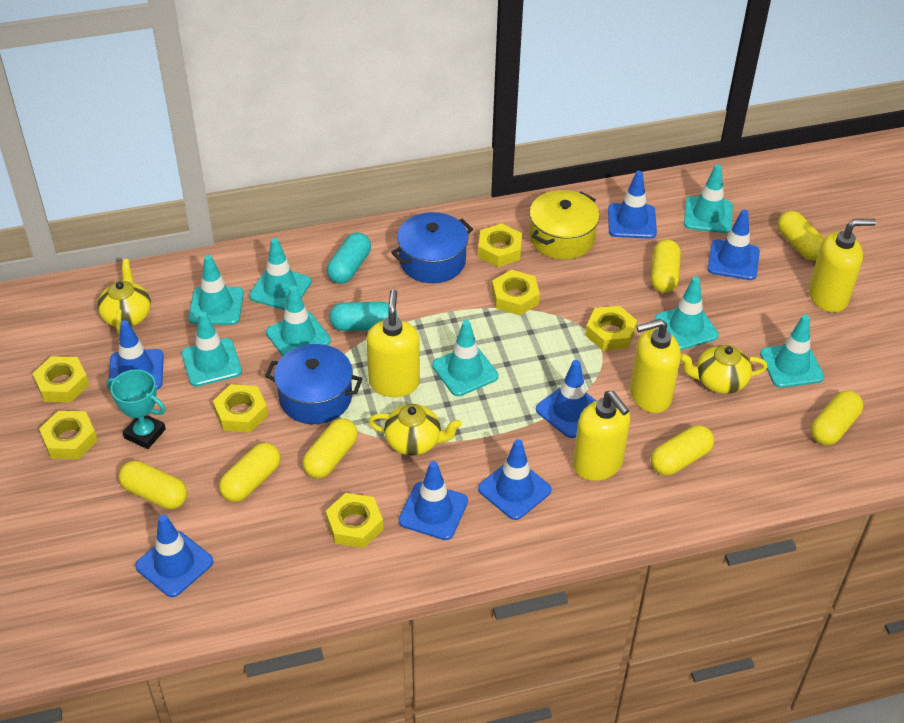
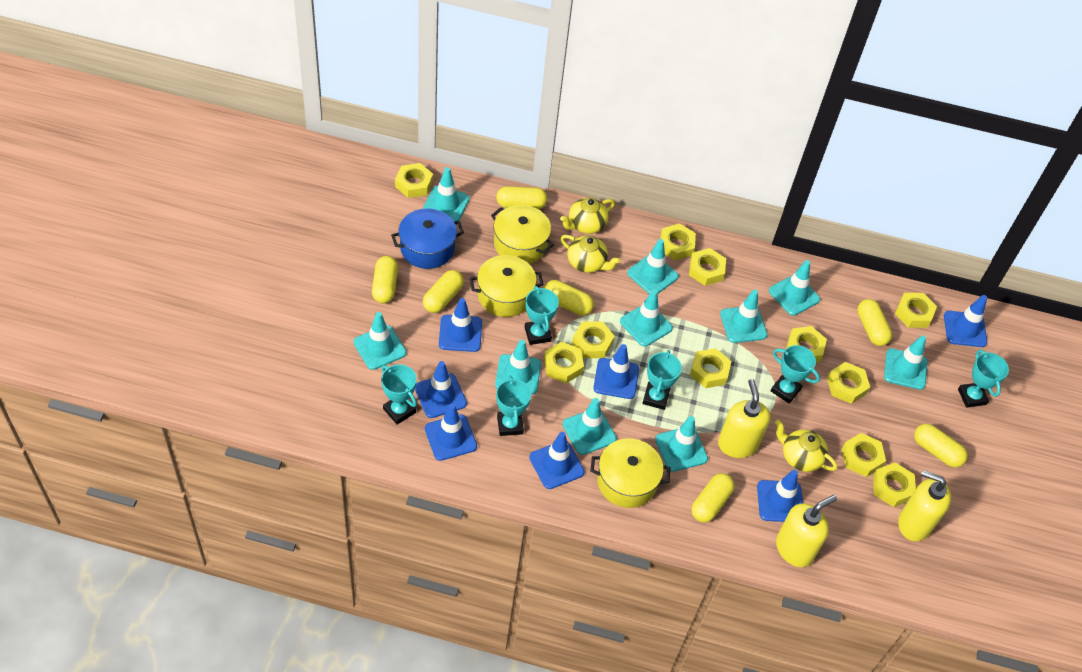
blue pot: 2 -> 1
turquoise capsule: 2 -> 0
turquoise traffic cone: 8 -> 10
turquoise trophy: 1 -> 6
yellow nut: 7 -> 11
yellow pot: 1 -> 3
yellow soap dispenser: 4 -> 3

